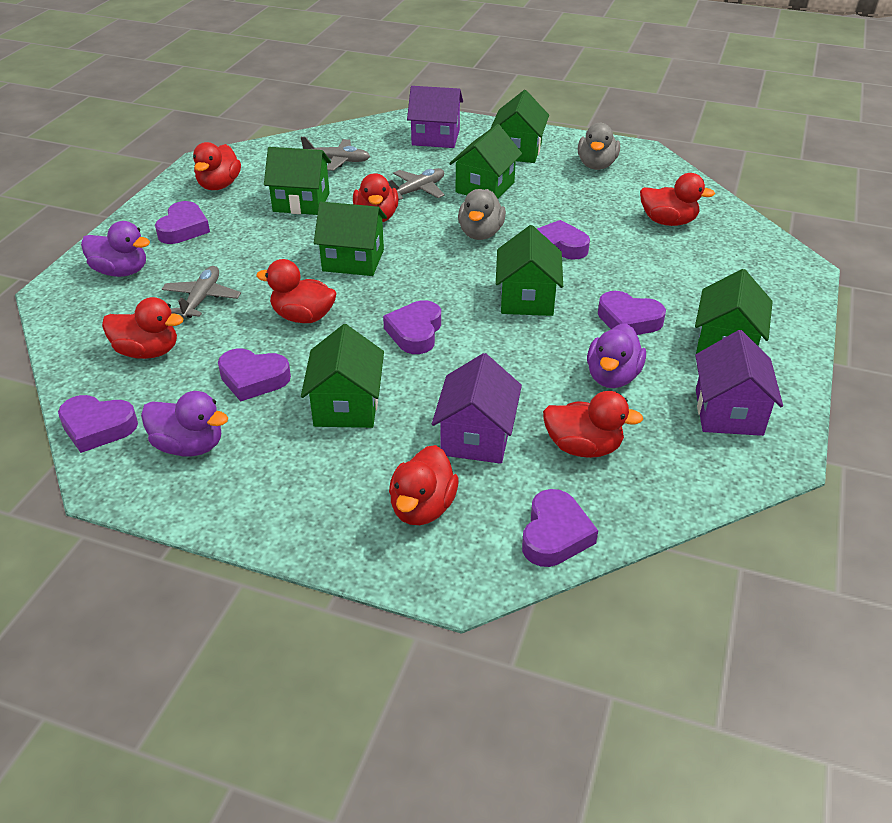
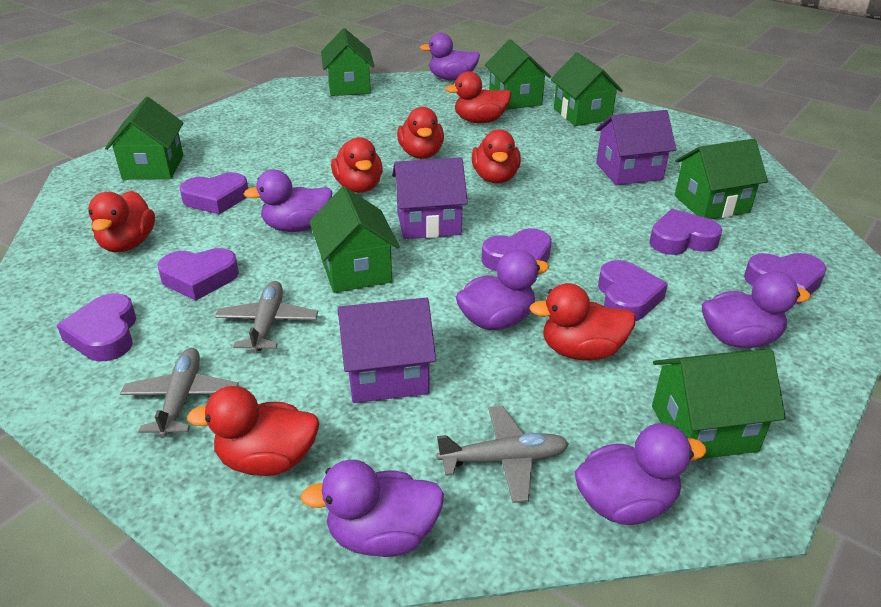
grey duck: 2 -> 0
purple duck: 3 -> 6

